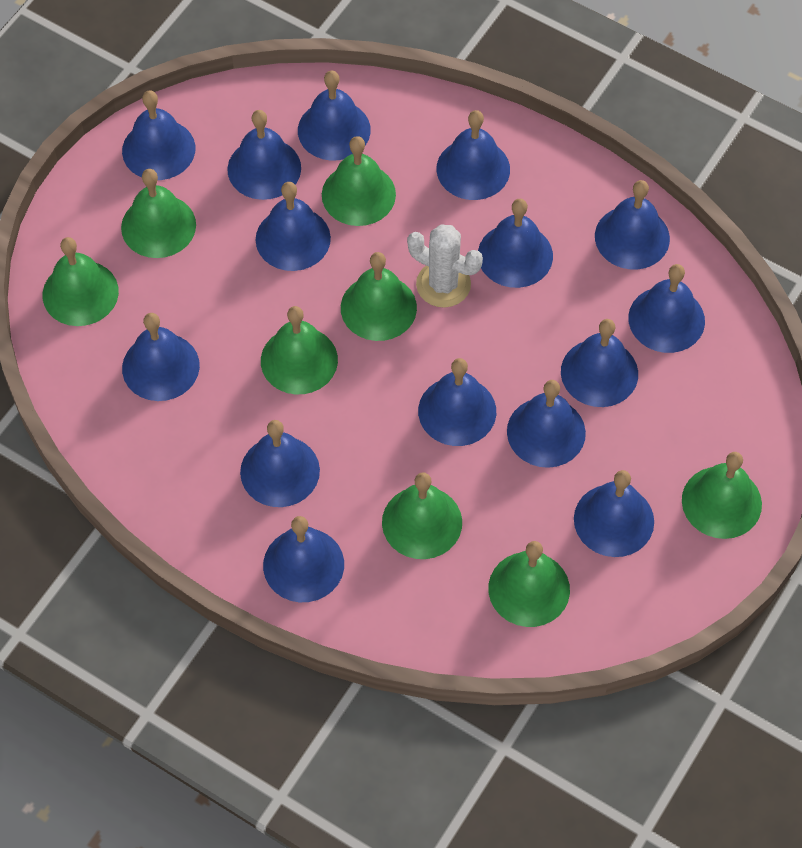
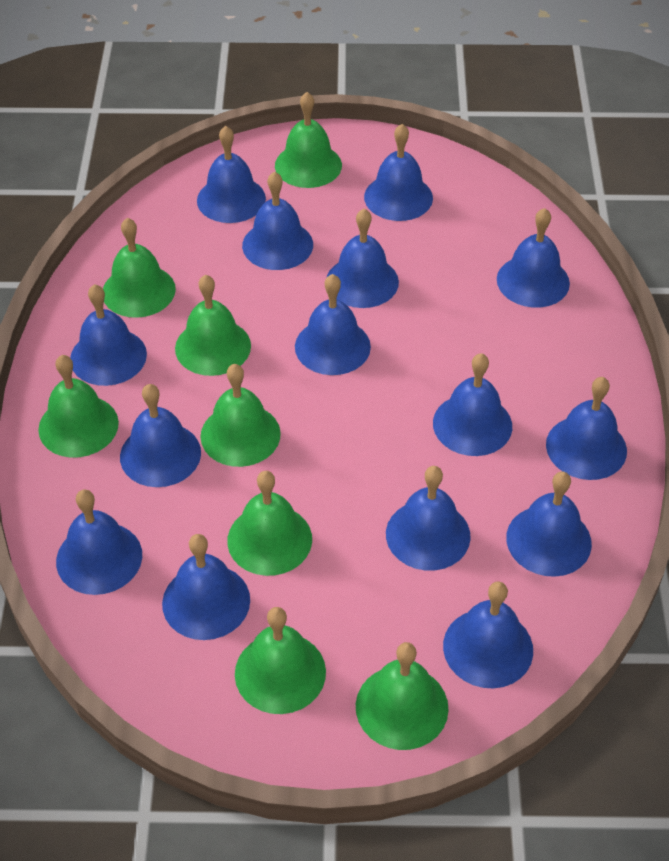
white cactus: 1 -> 0

